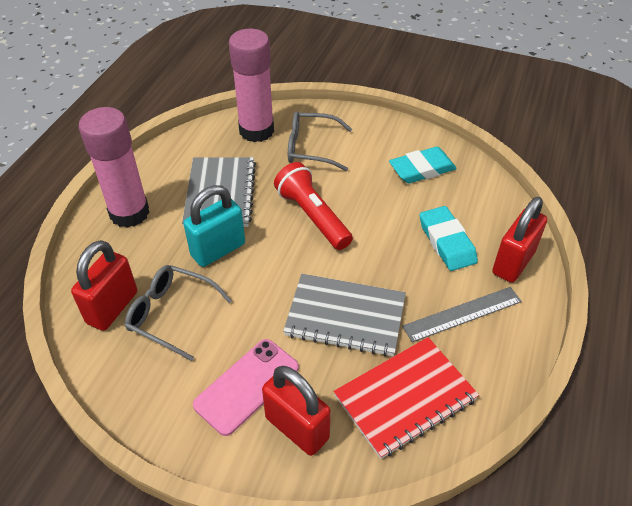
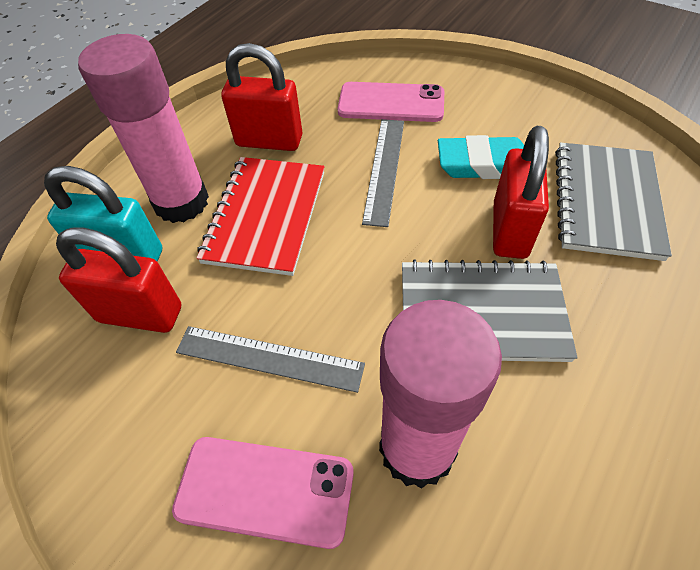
grey glasses: 2 -> 0
grey ruler: 1 -> 2
pink phone: 1 -> 2
red flashlight: 1 -> 0
turquoise eraser: 2 -> 1

